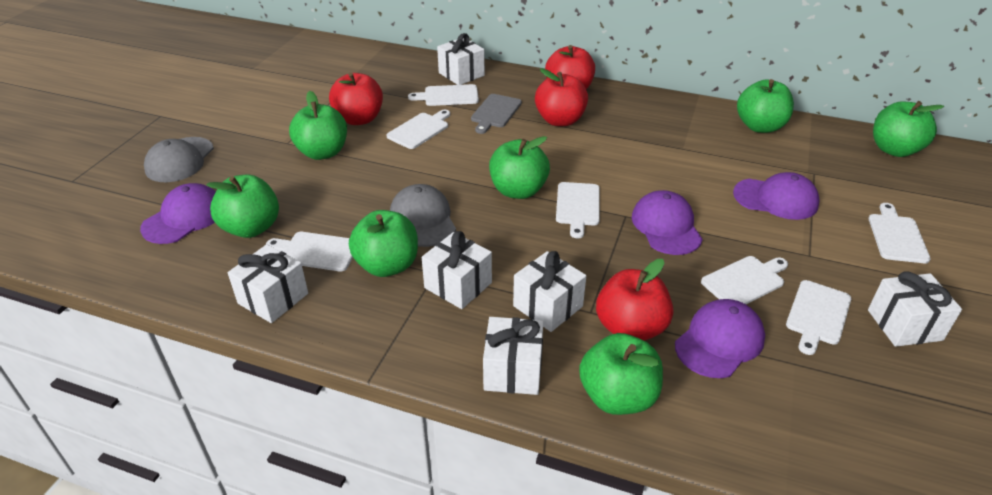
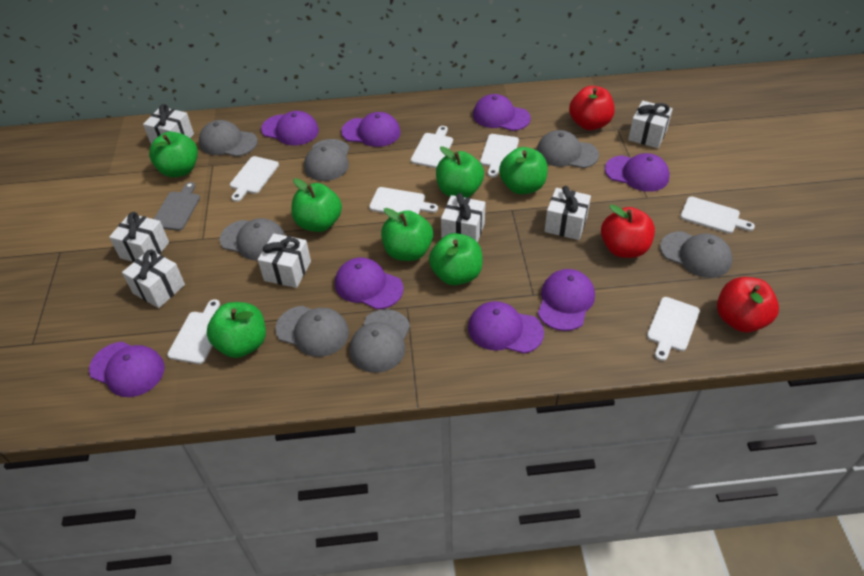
grey cap: 2 -> 7
purple cap: 4 -> 8
red apple: 4 -> 3
white gift: 6 -> 7

